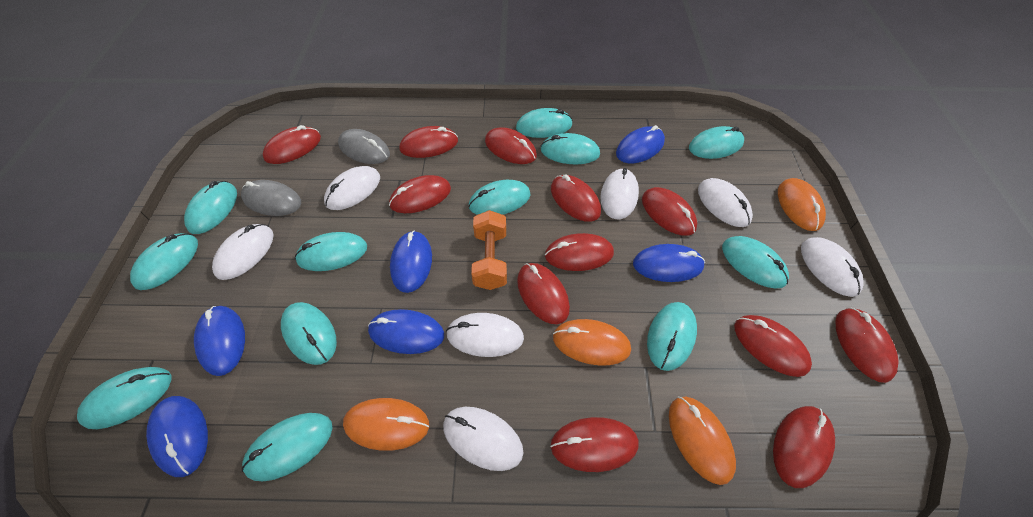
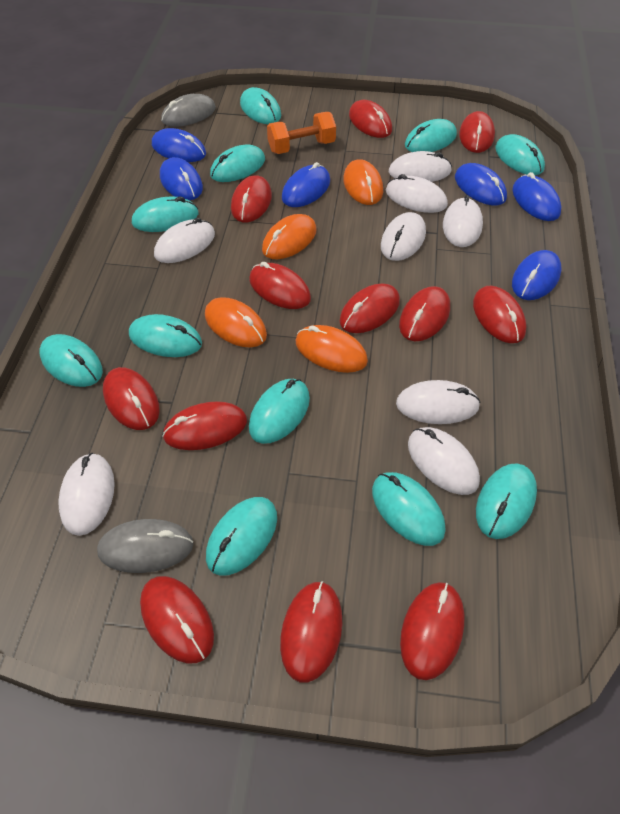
turquoise mouse: 12 -> 11
white mouse: 7 -> 8

